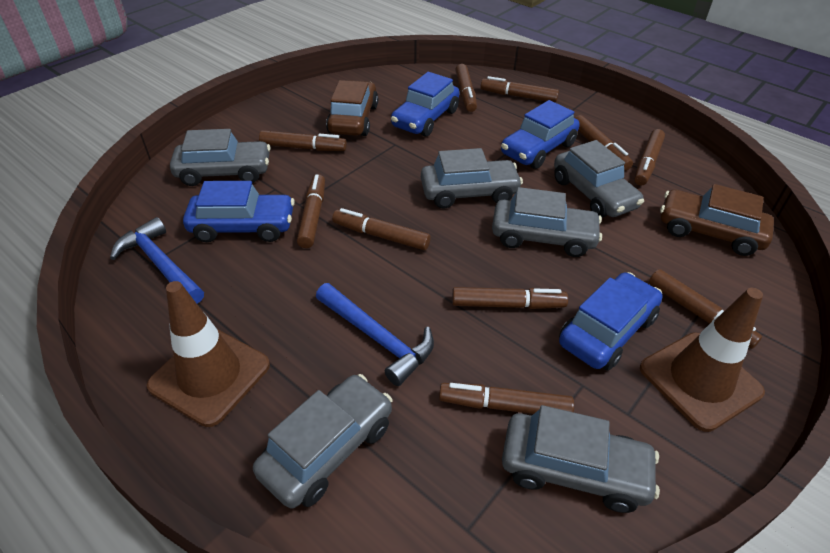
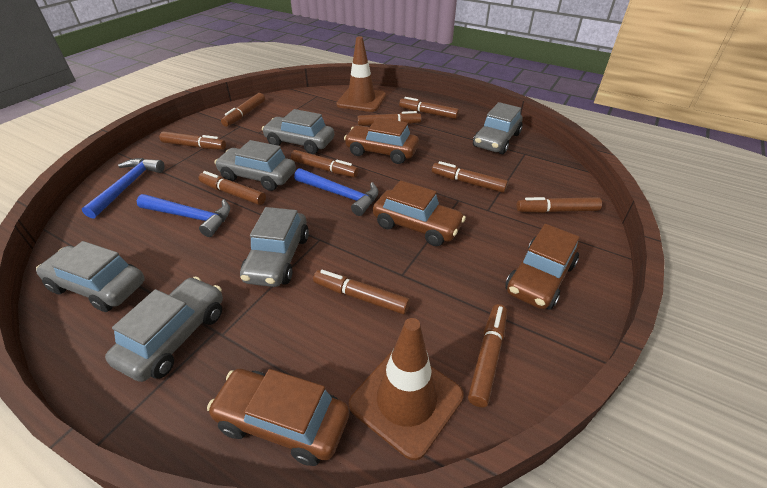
blue car: 4 -> 0
blue hammer: 2 -> 3
brown car: 2 -> 4

